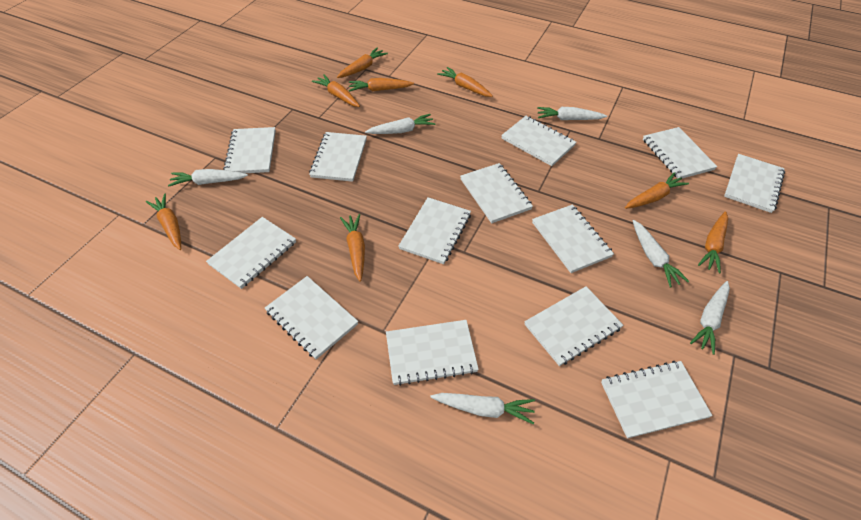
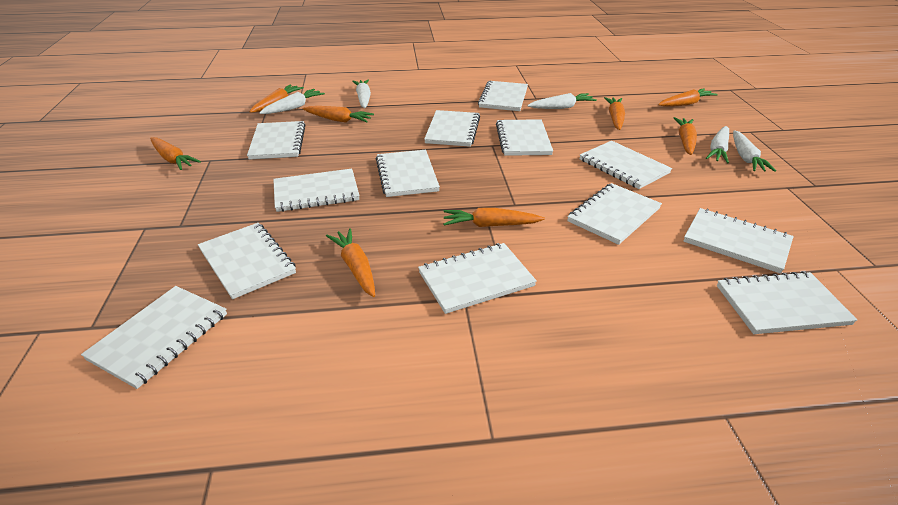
white carrot: 6 -> 5

